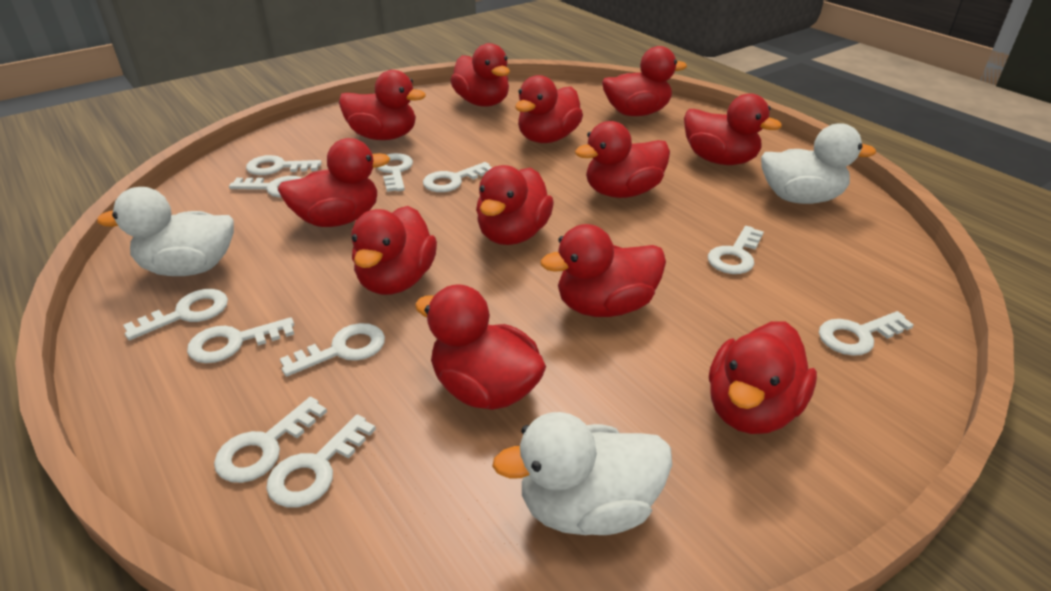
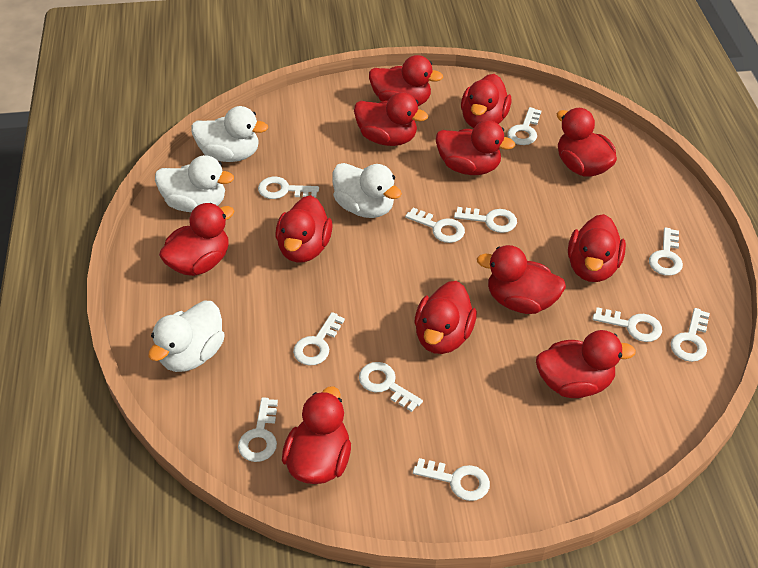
white duck: 3 -> 4

